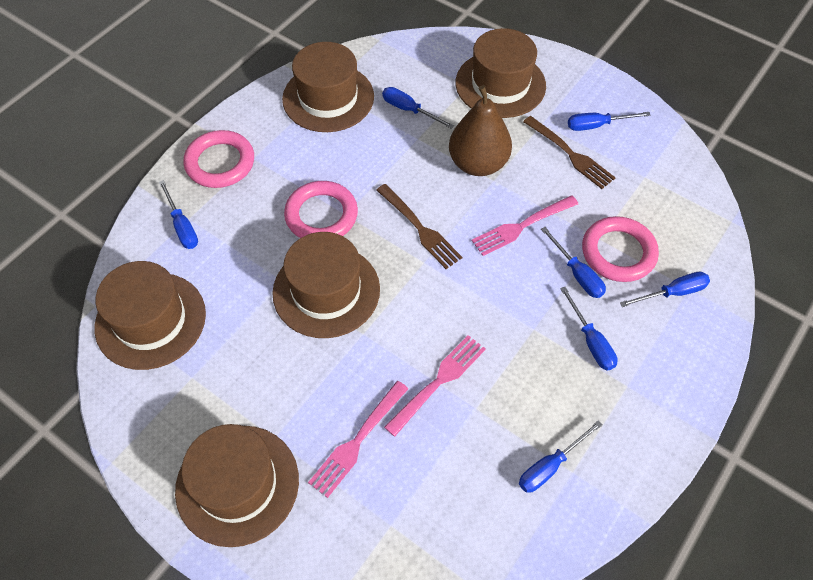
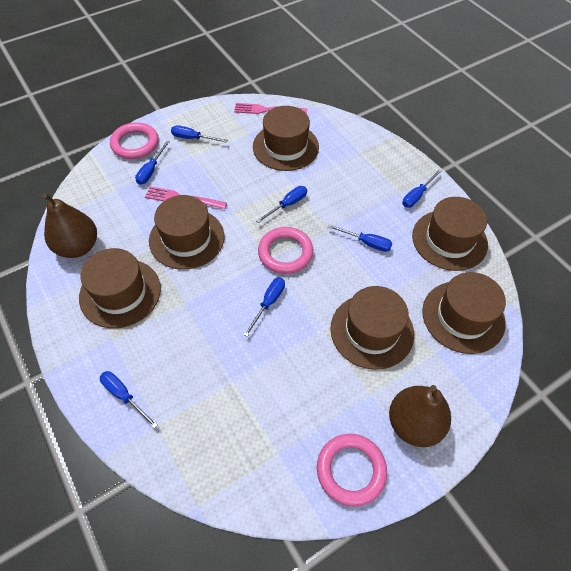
brown fork: 2 -> 0
brown hat: 5 -> 6
brown pear: 1 -> 2
pink fork: 3 -> 2

